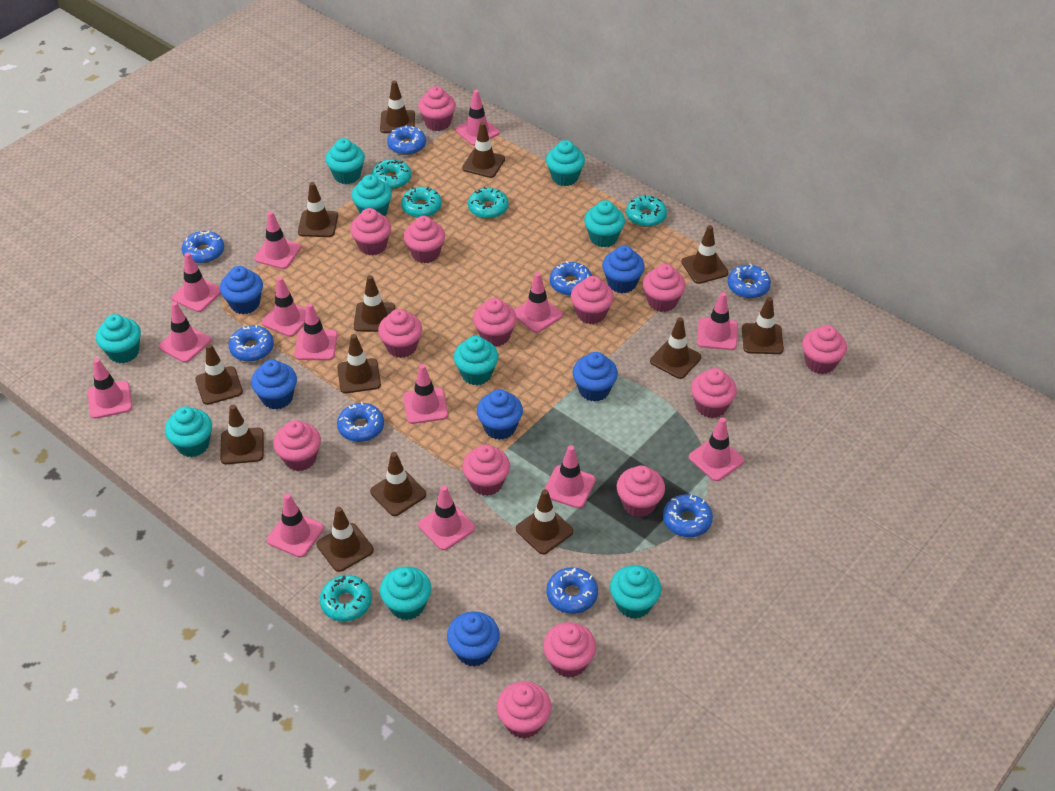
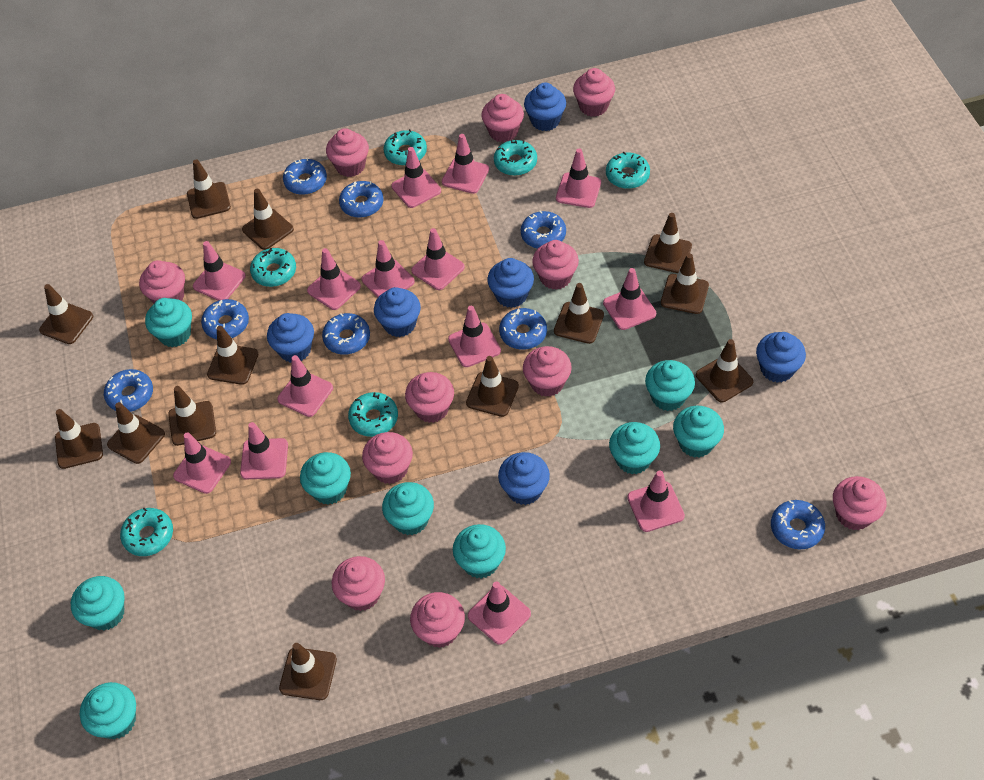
pink cupcake: 14 -> 11
turquoise donut: 5 -> 6

